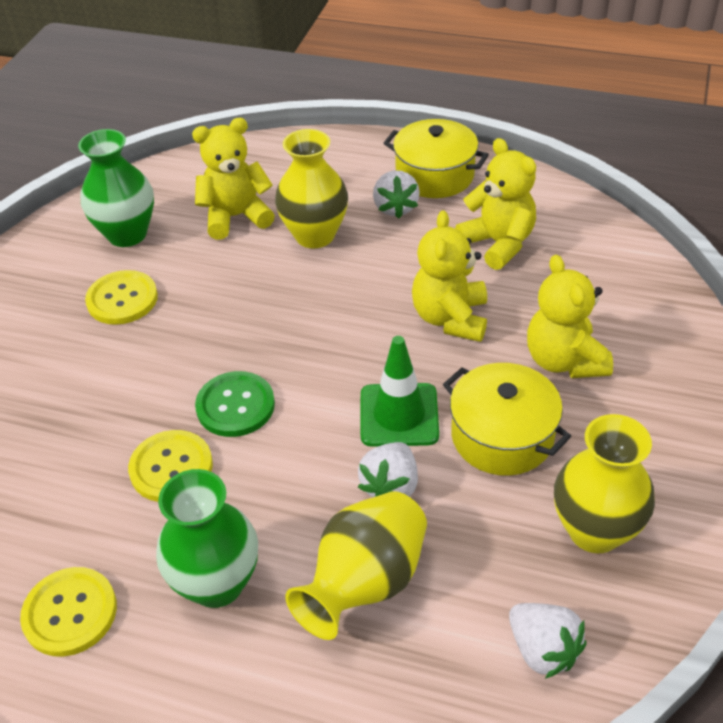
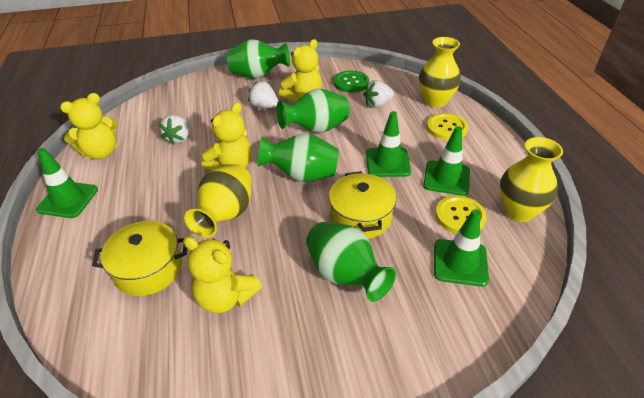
green traffic cone: 1 -> 4
green vase: 2 -> 4
yellow button: 3 -> 2

